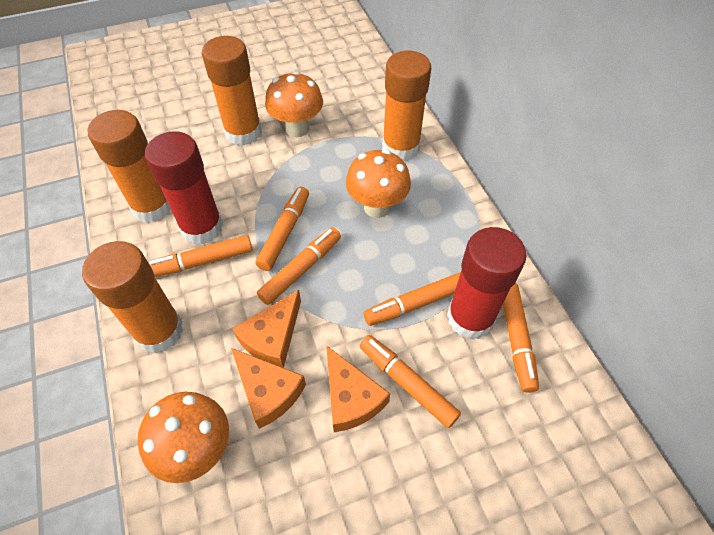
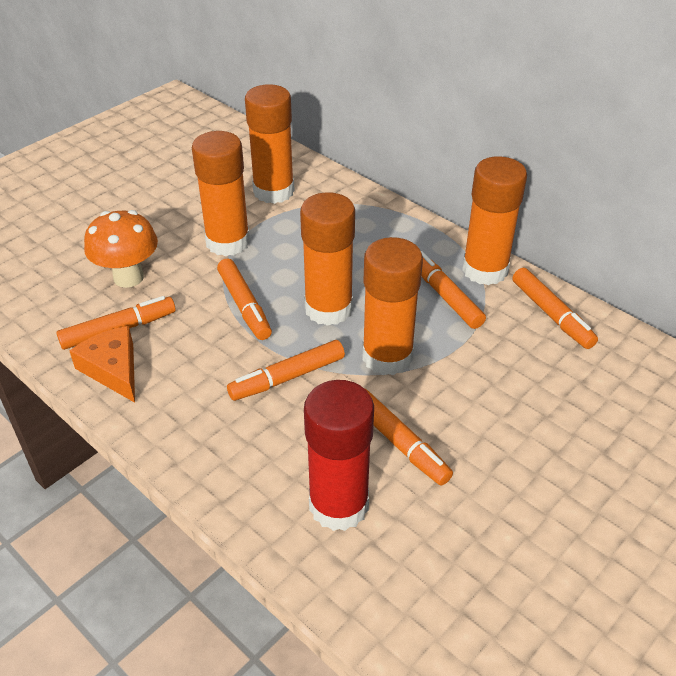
orange cheese: 3 -> 1
orange glue stick: 4 -> 5
orange mushroom: 3 -> 1
red glue stick: 2 -> 1

